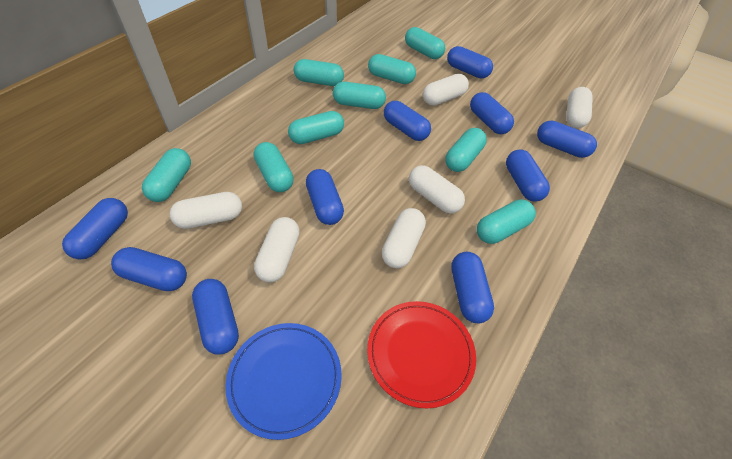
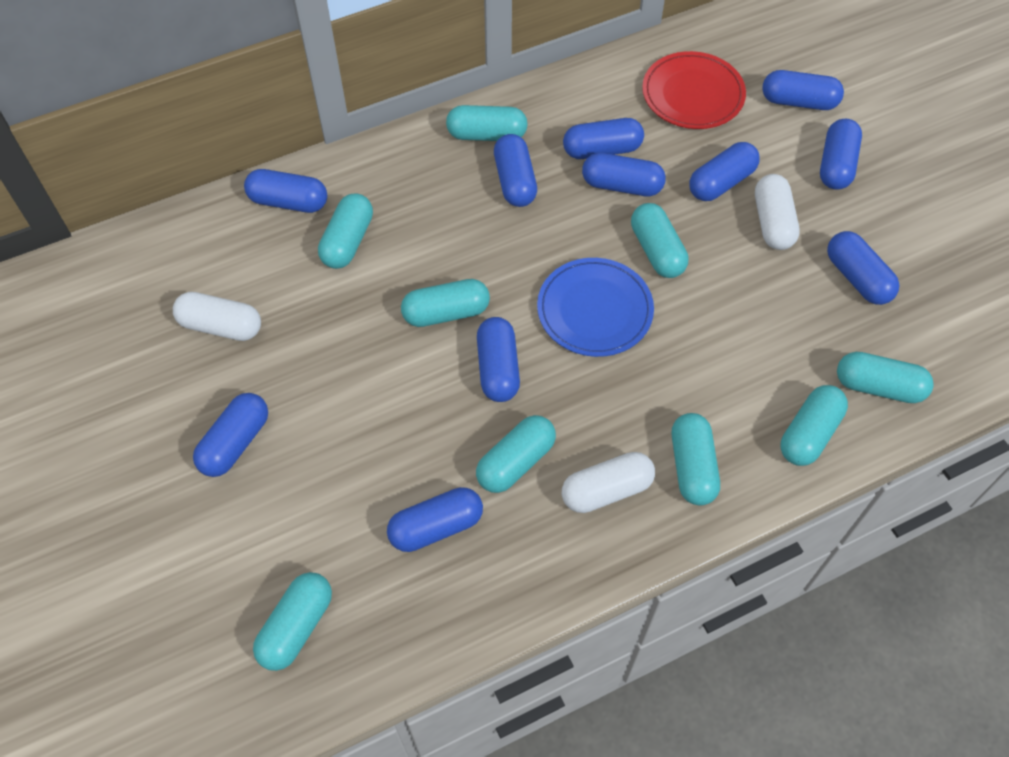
blue capsule: 10 -> 11
white capsule: 6 -> 3

